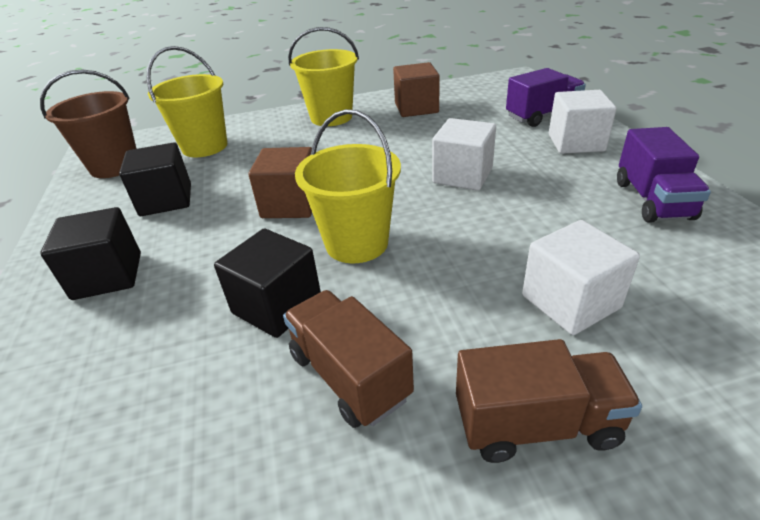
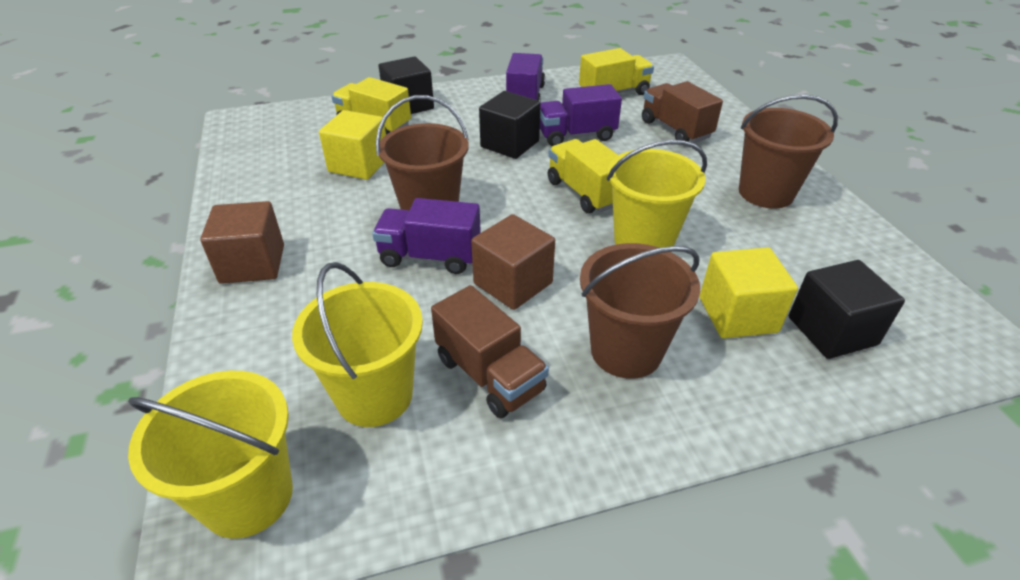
brown bucket: 1 -> 3
purple truck: 2 -> 3
white cube: 3 -> 0
yellow cube: 0 -> 2
yellow truck: 0 -> 3

